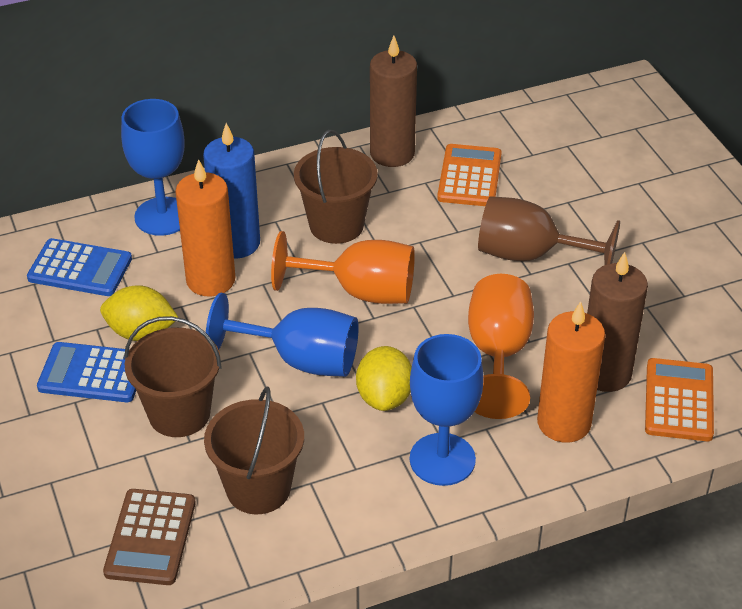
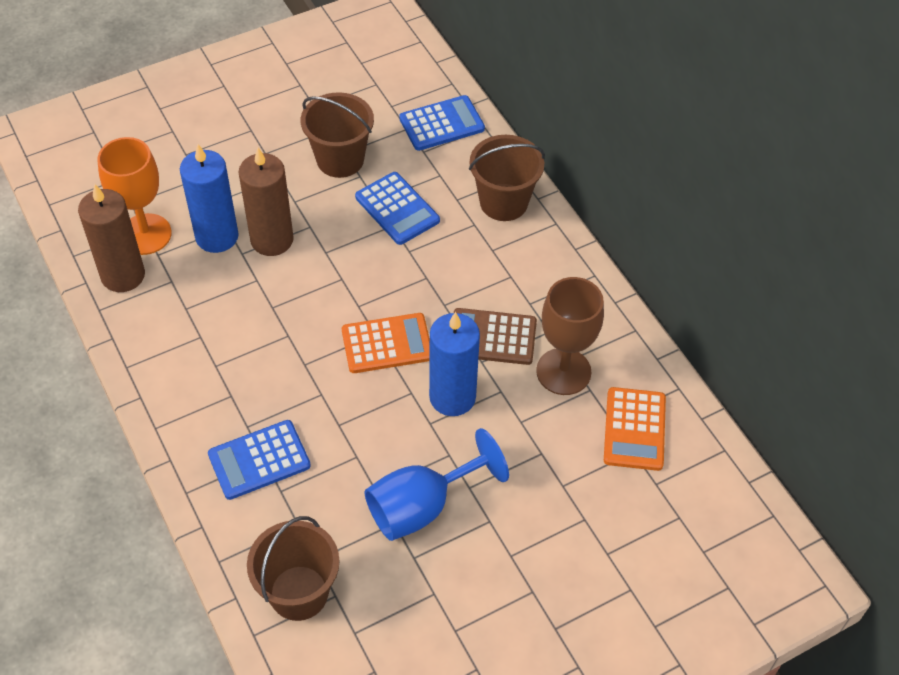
blue calculator: 2 -> 3
blue candle: 1 -> 2
blue goblet: 3 -> 1
orange candle: 2 -> 0
orange goblet: 2 -> 1
yellow lemon: 2 -> 0

